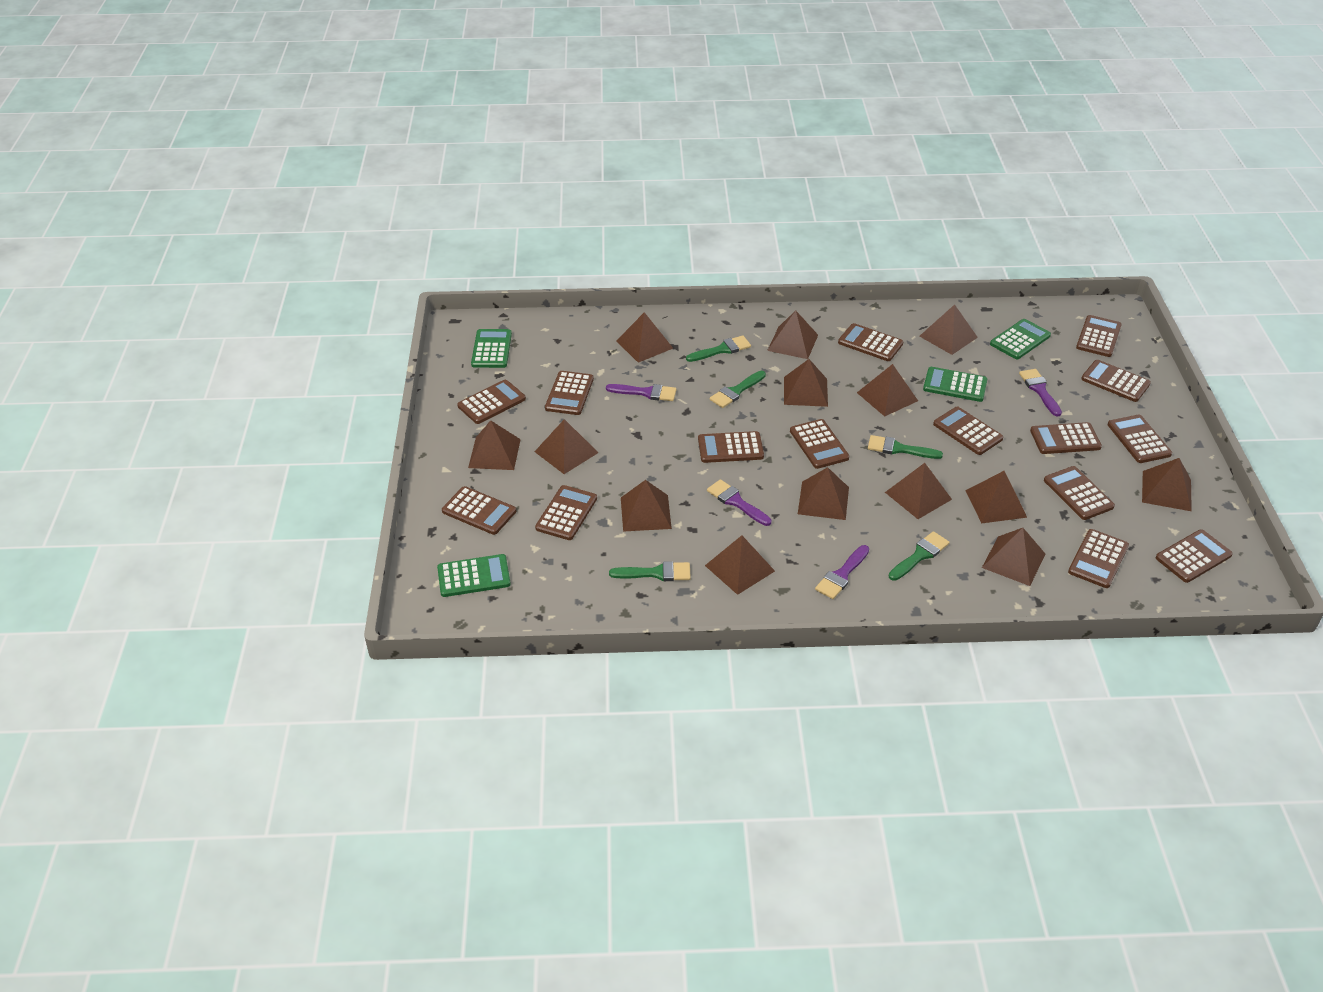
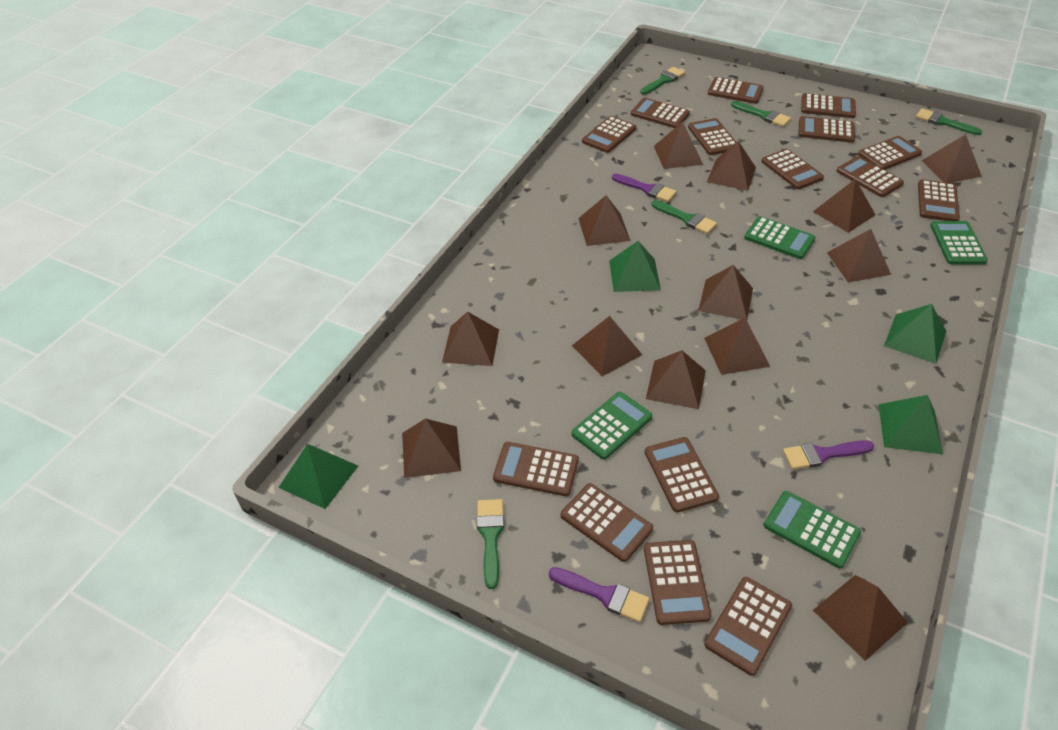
brown pyramid: 14 -> 13
green pyramid: 0 -> 4
purple brush: 4 -> 3

